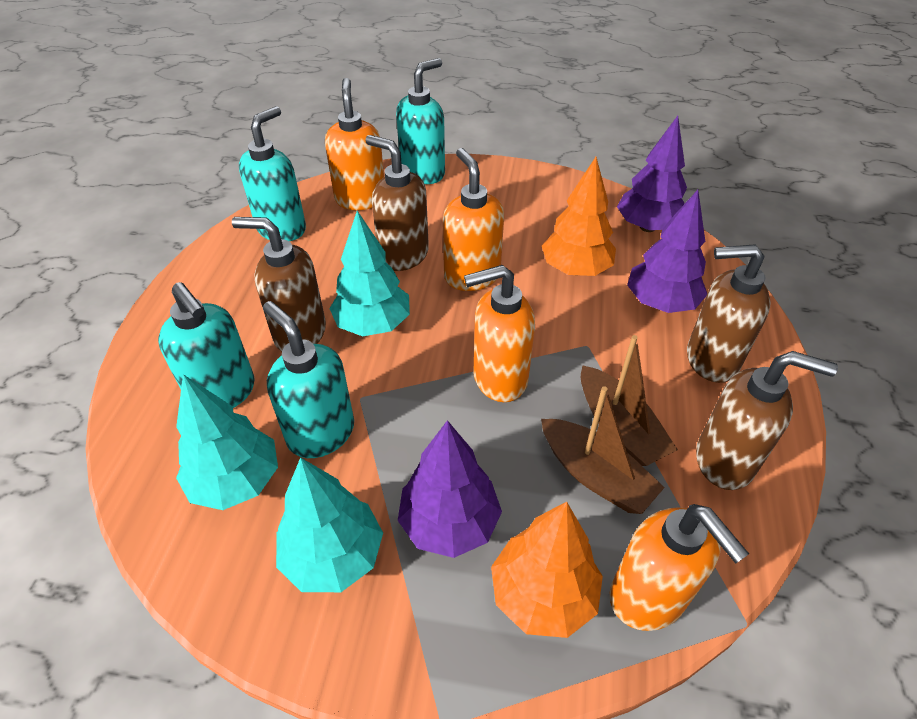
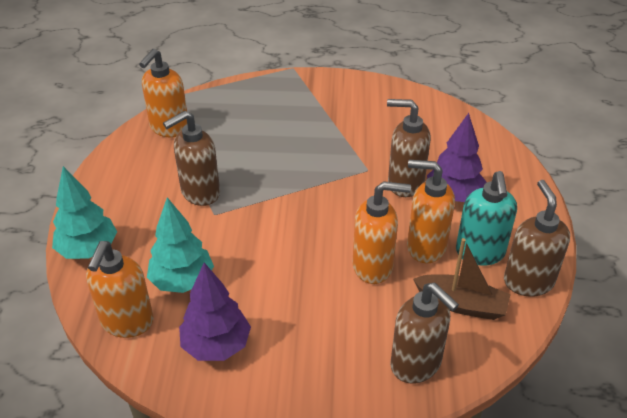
brown boat: 2 -> 1
orange tree: 2 -> 0
purple tree: 3 -> 2
turquoise soap dispenser: 4 -> 1
turquoise tree: 3 -> 2

